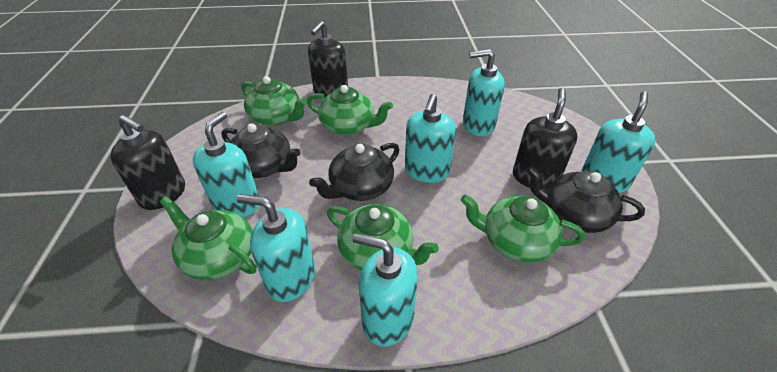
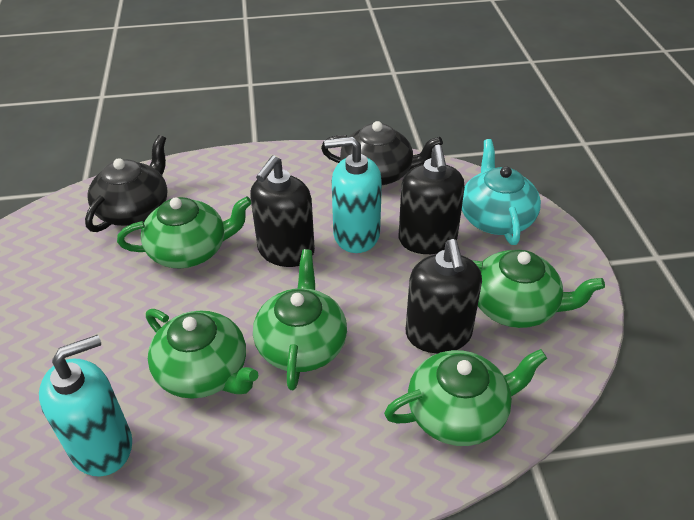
black teapot: 3 -> 2
turquoise soap dispenser: 6 -> 2
turquoise teapot: 0 -> 1

